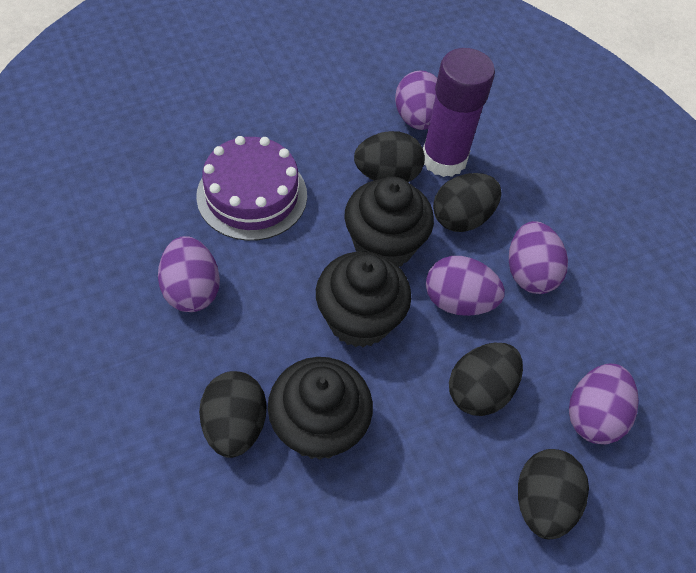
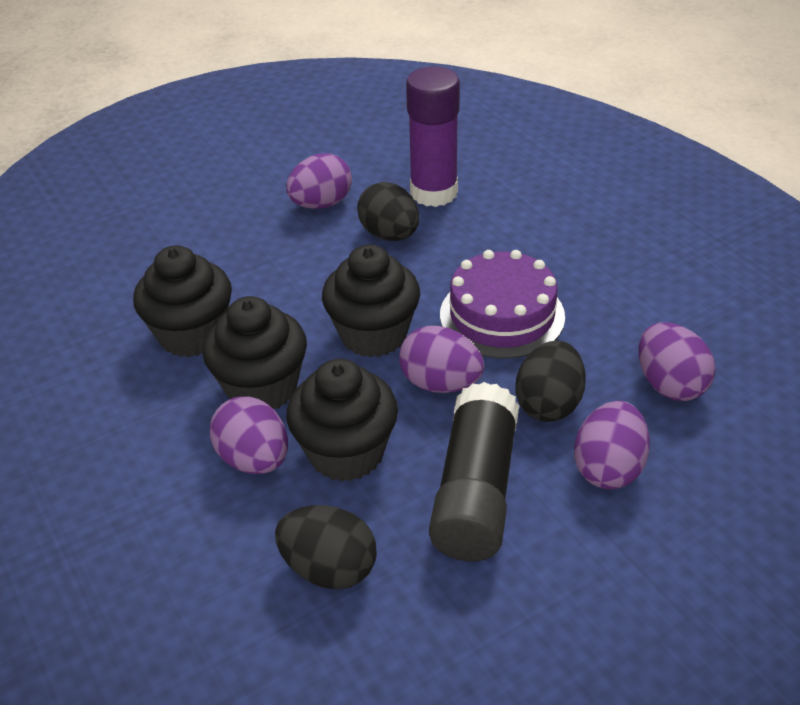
black cupcake: 3 -> 4
black egg: 5 -> 3
black glue stick: 0 -> 1

